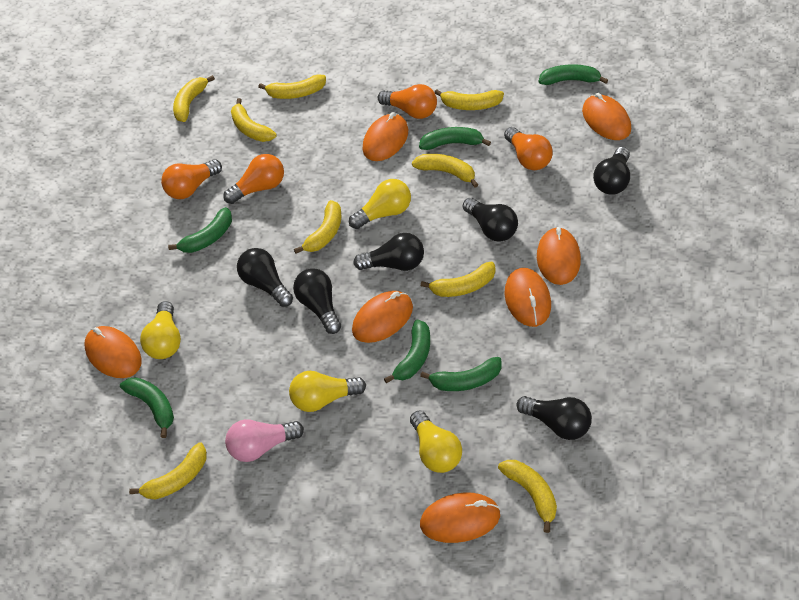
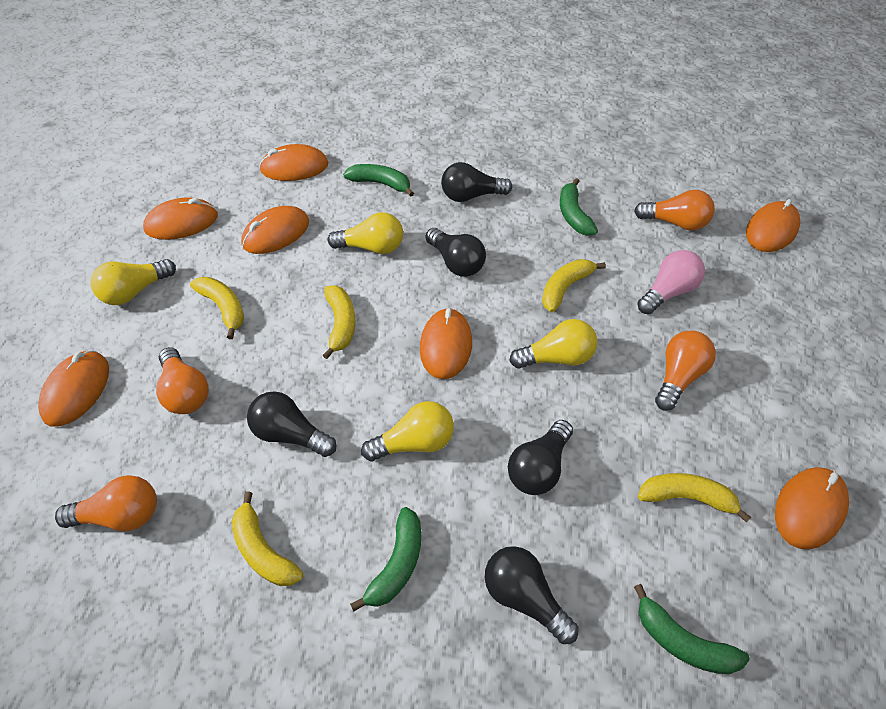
black light bulb: 6 -> 5
green banana: 6 -> 4
yellow banana: 9 -> 5

